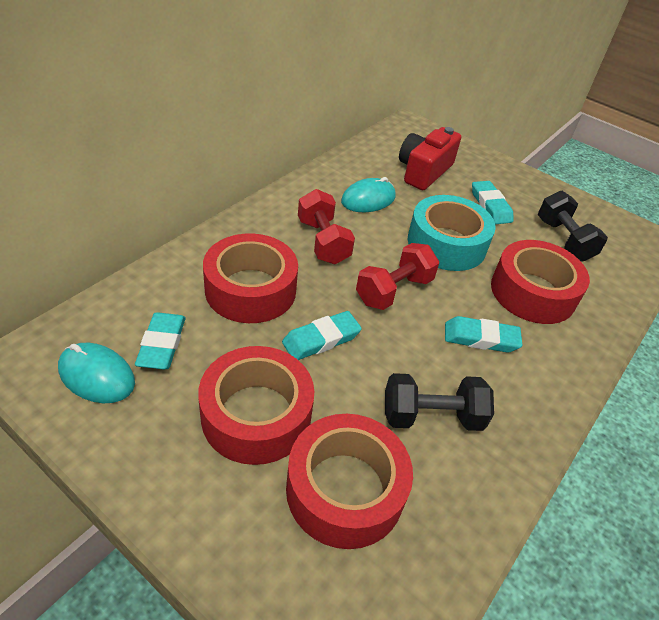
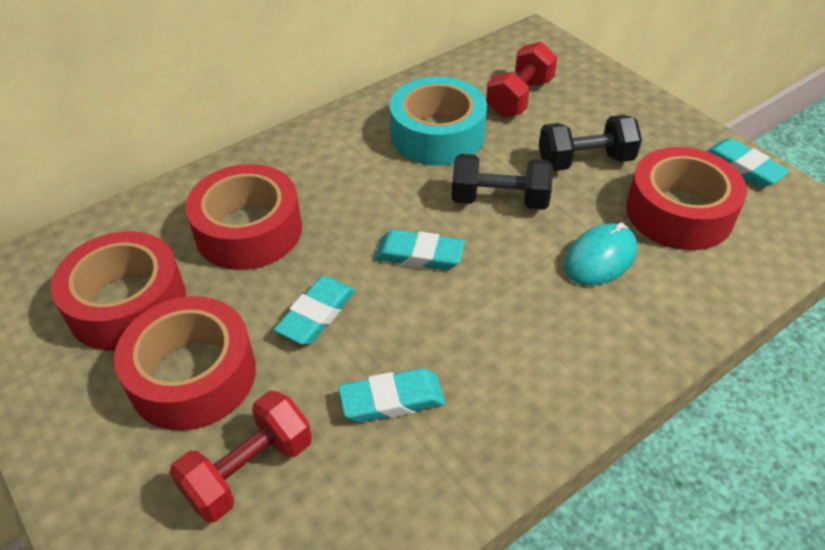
red camera: 1 -> 0
turquoise mouse: 2 -> 1

